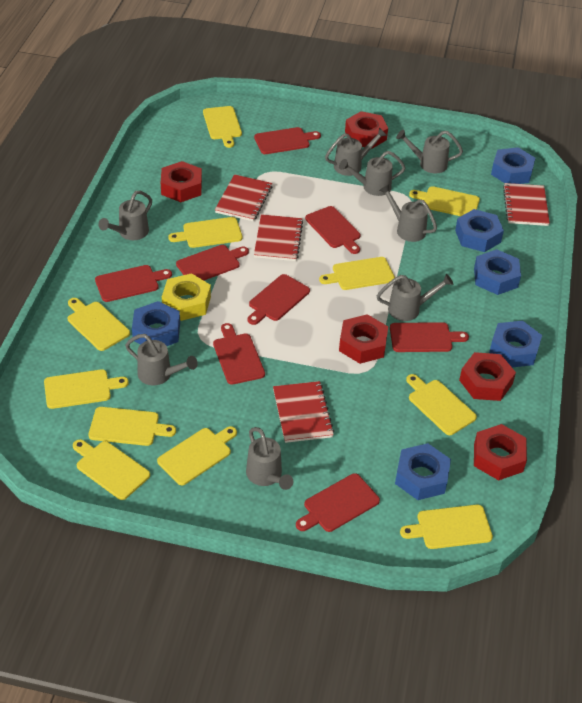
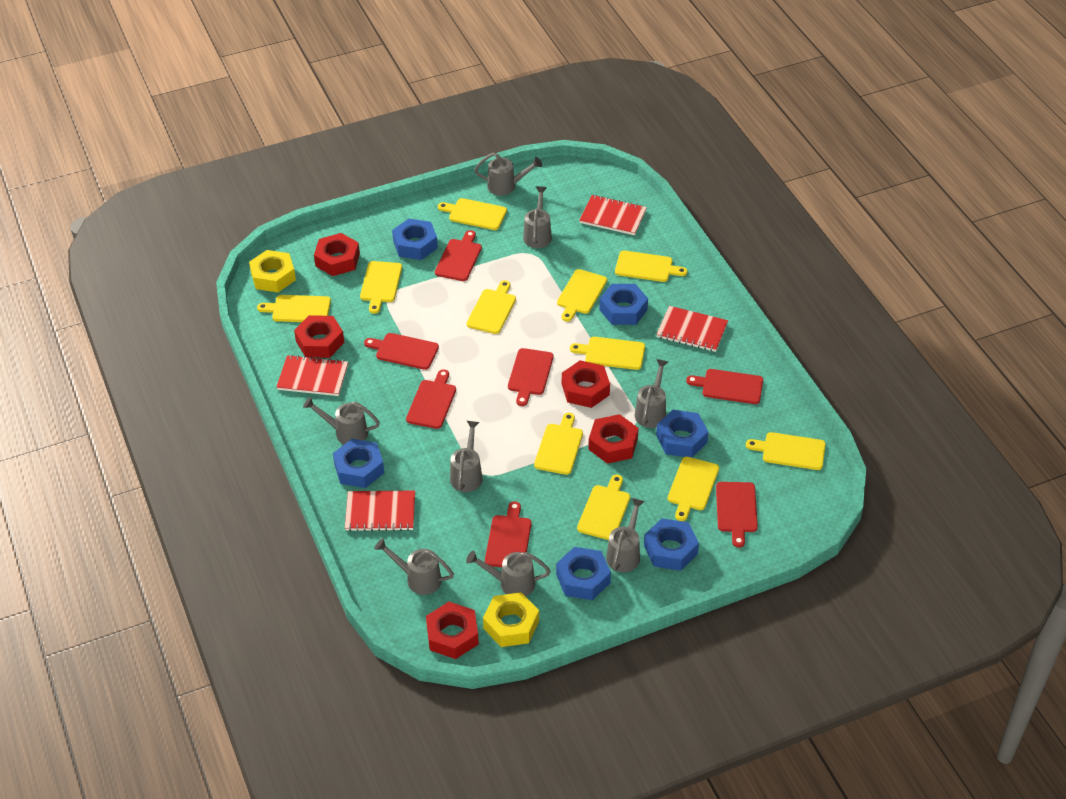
red cutting board: 8 -> 7
yellow nut: 1 -> 2

